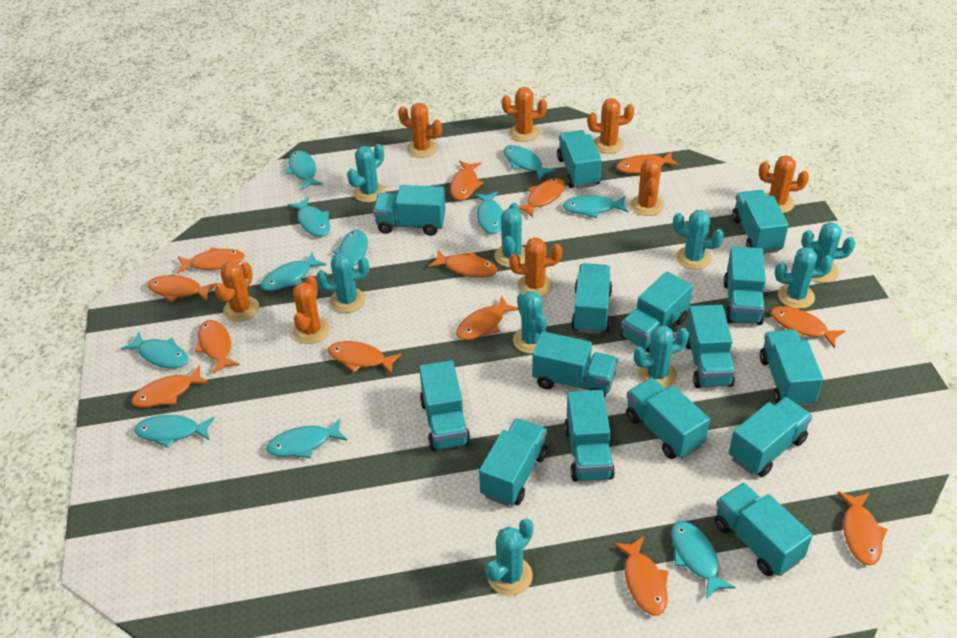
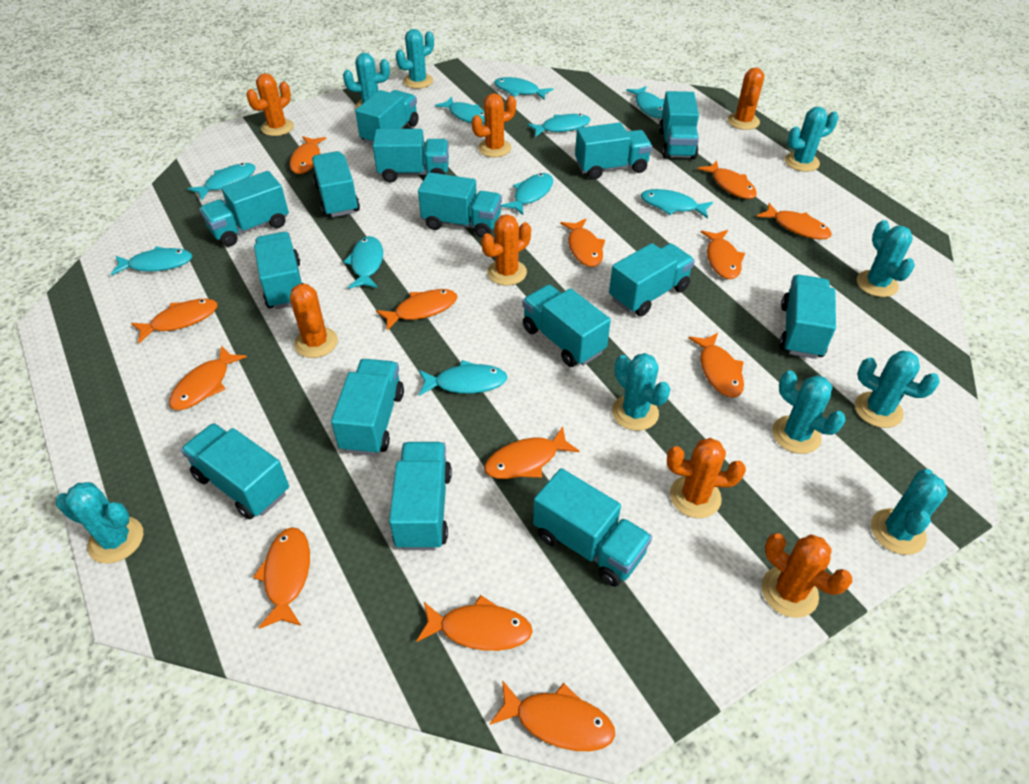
orange cactus: 8 -> 7
turquoise fish: 11 -> 10

